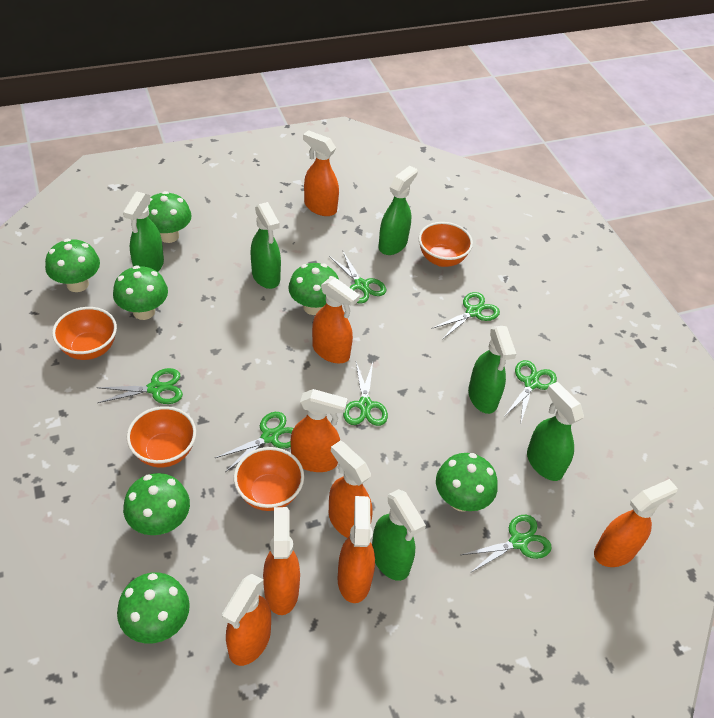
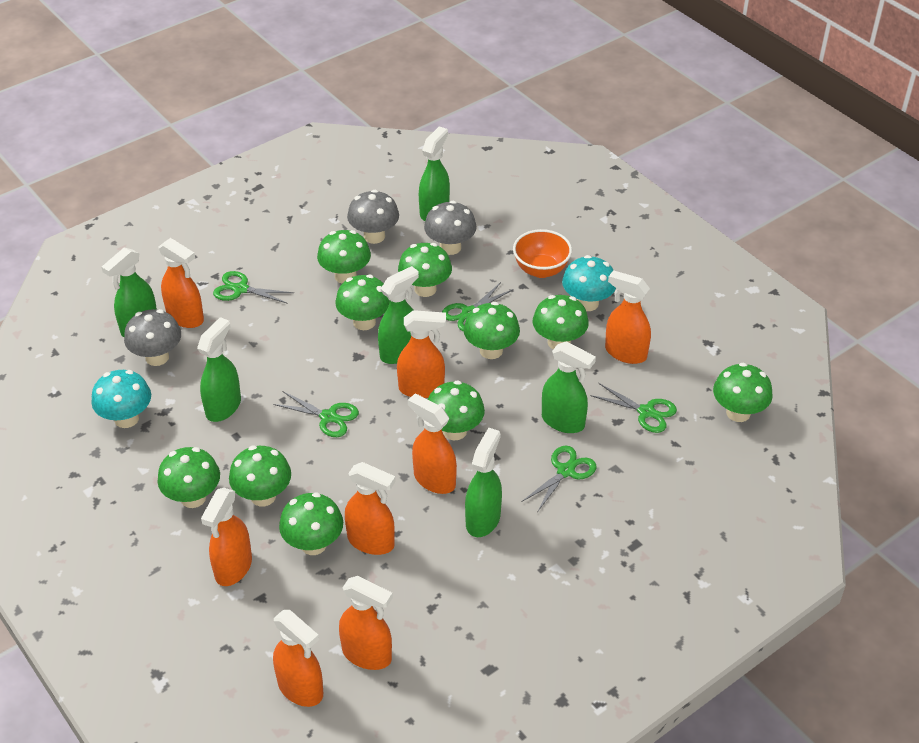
green mushroom: 7 -> 10
green scissors: 7 -> 5
grey mushroom: 0 -> 3
orange bowl: 4 -> 1
turquoise mushroom: 0 -> 2

